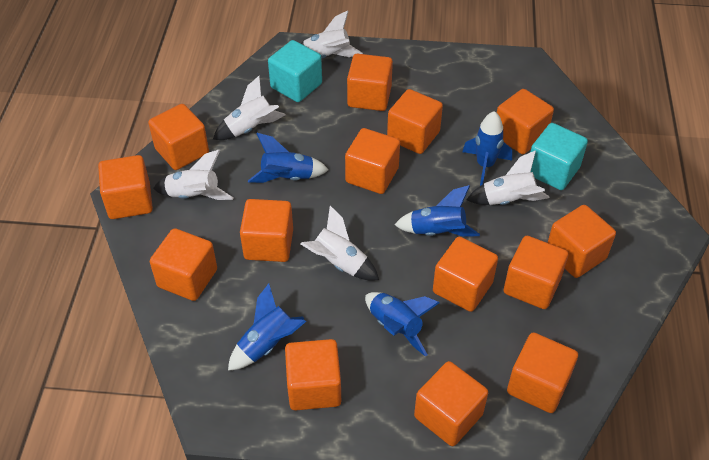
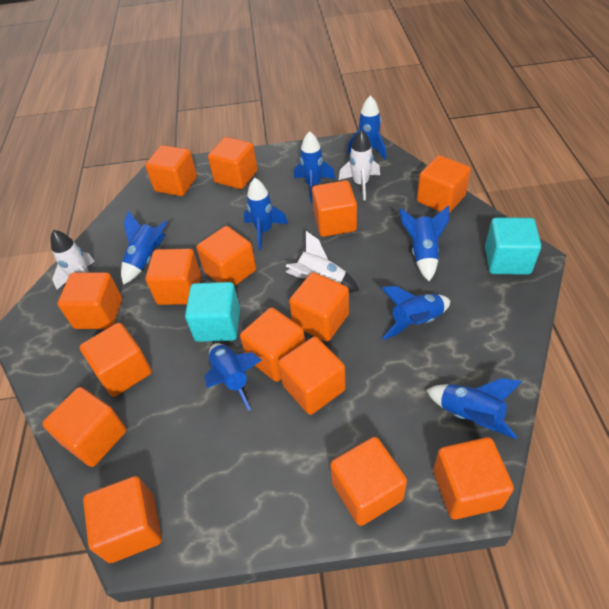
blue rocket: 5 -> 8
orange cube: 14 -> 15
white rocket: 5 -> 3

